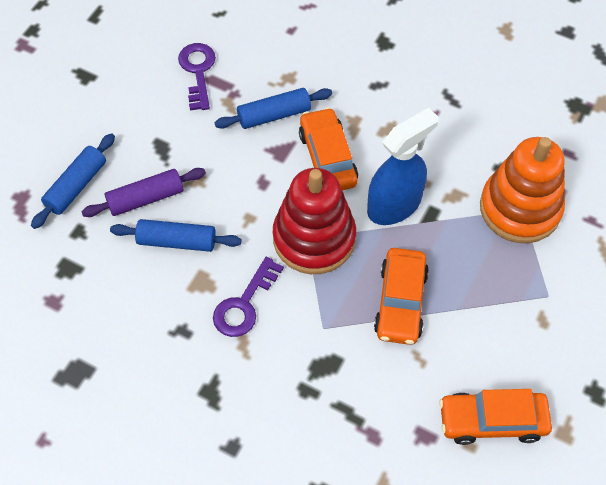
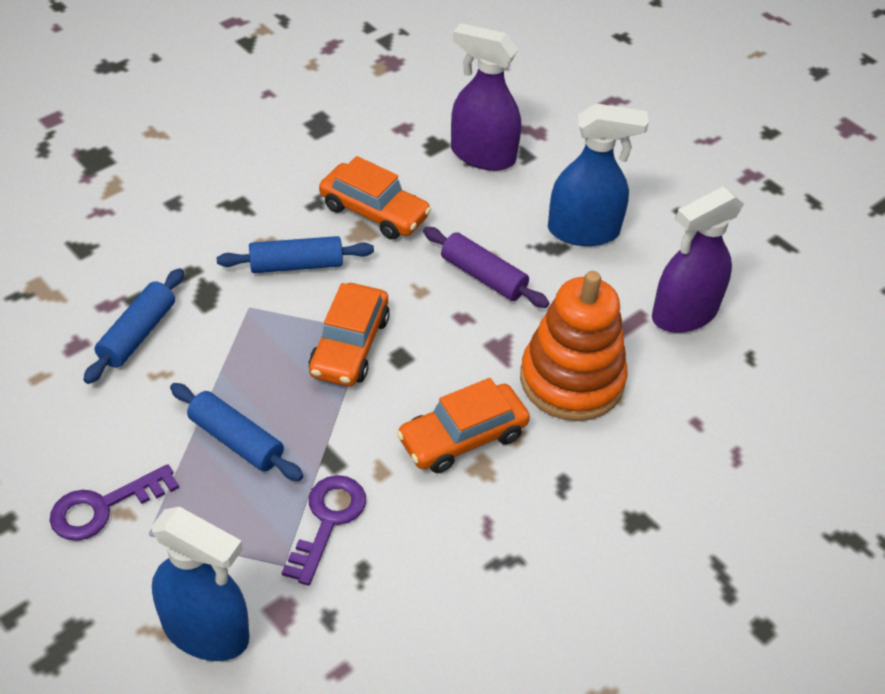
blue spray bottle: 1 -> 2
purple spray bottle: 0 -> 2
red stacking toy: 1 -> 0

